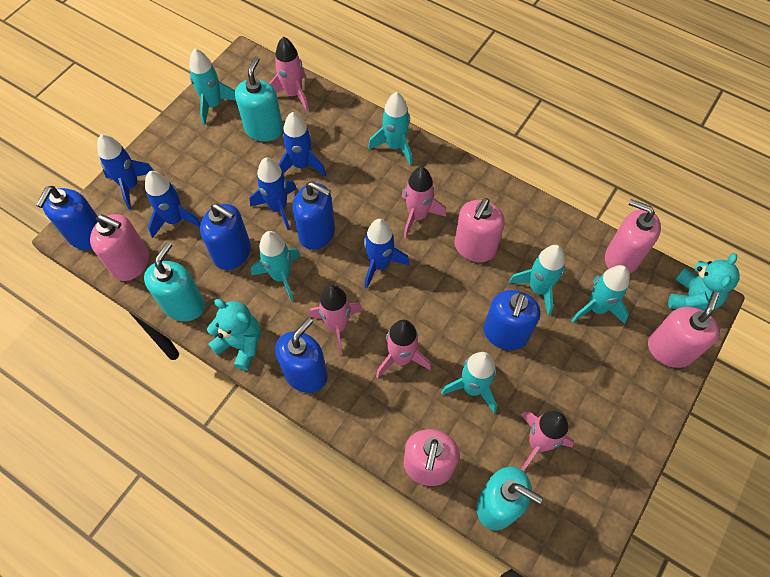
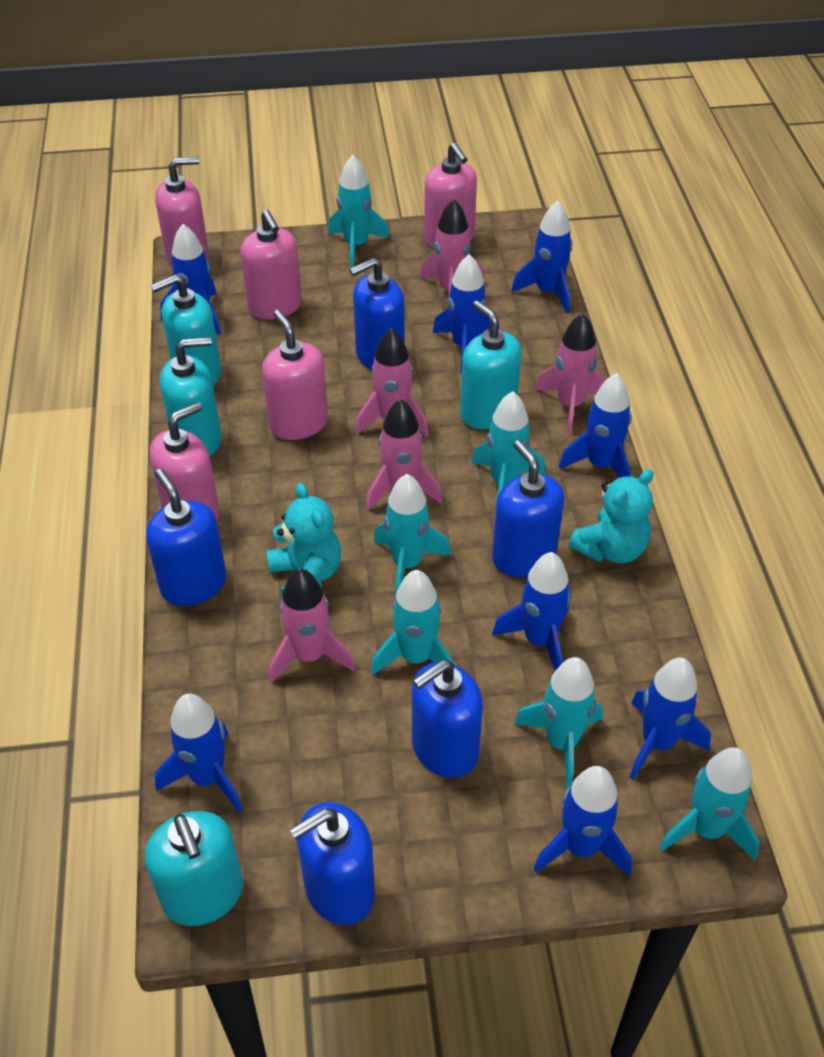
blue rocket: 5 -> 8
turquoise soap dispenser: 3 -> 4

